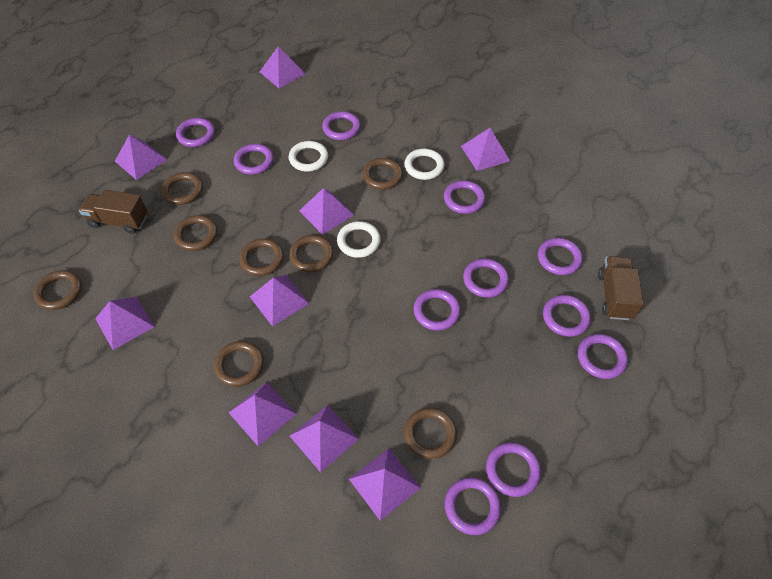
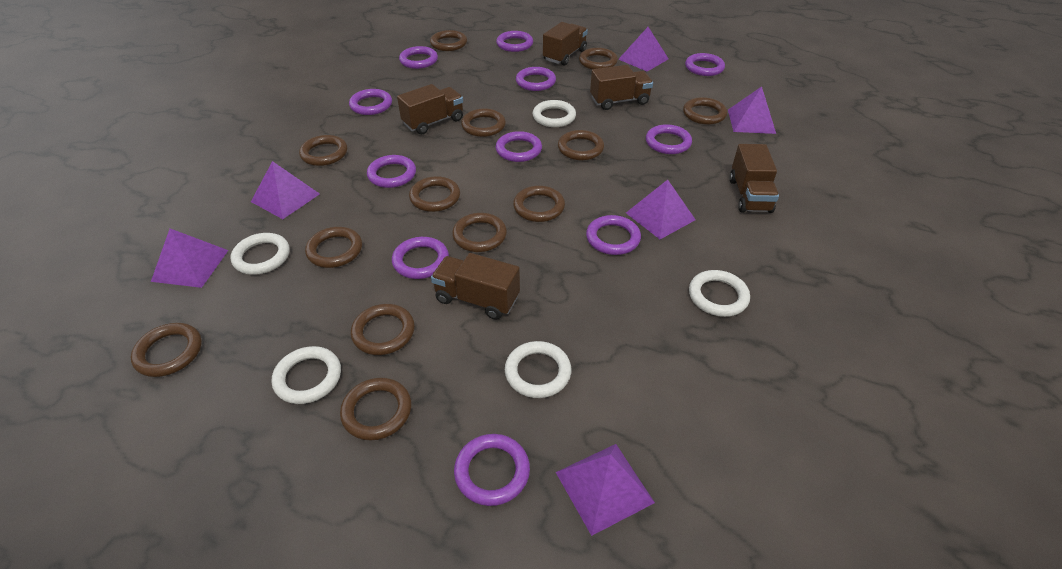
brown ring: 8 -> 13
brown truck: 2 -> 5
purple pyramid: 9 -> 6
white ring: 3 -> 5

